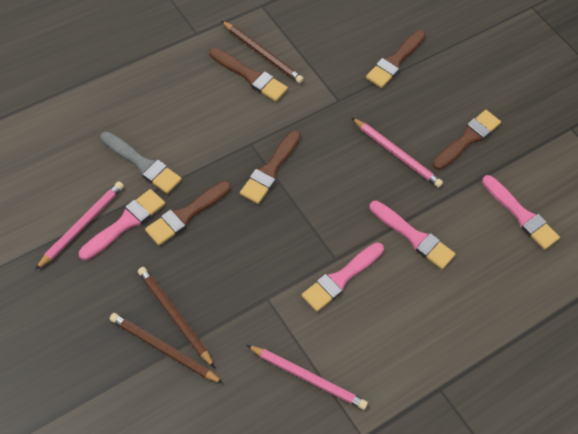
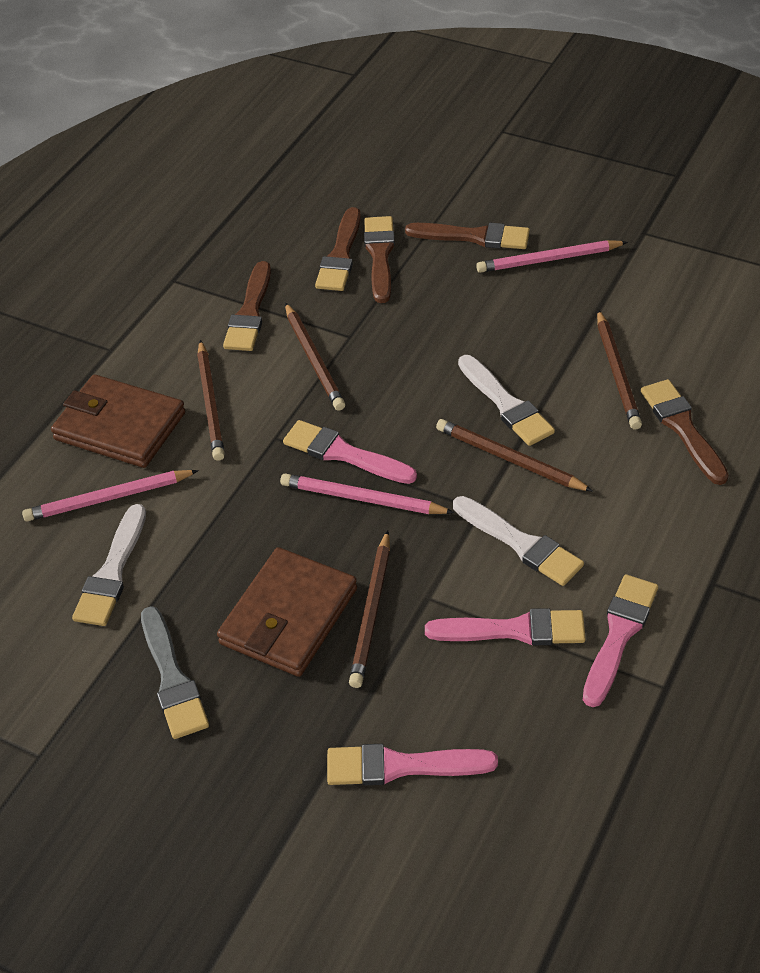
brown pencil: 3 -> 5
brown wallet: 0 -> 2
white brush: 0 -> 3

